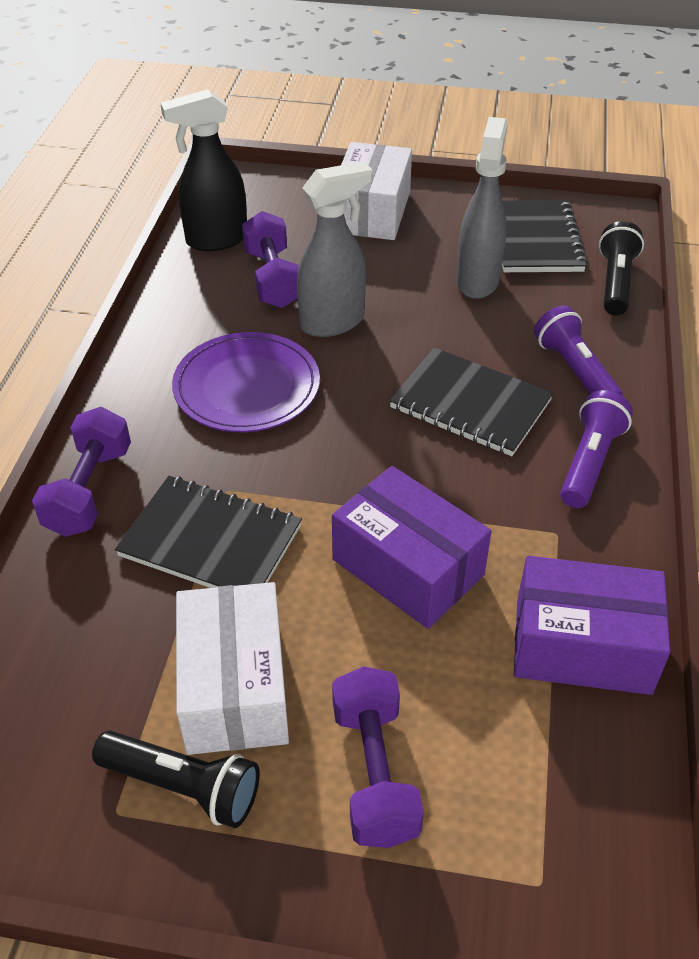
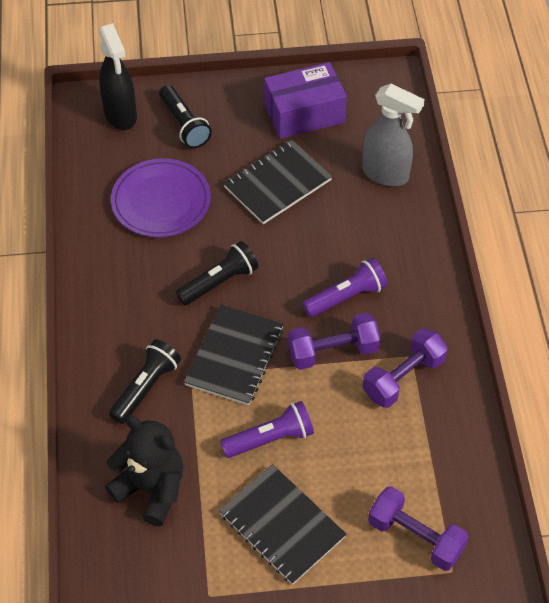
black flashlight: 2 -> 3
black teddy bear: 0 -> 1
grey spray bottle: 2 -> 1
purple box: 2 -> 1
white box: 2 -> 0

